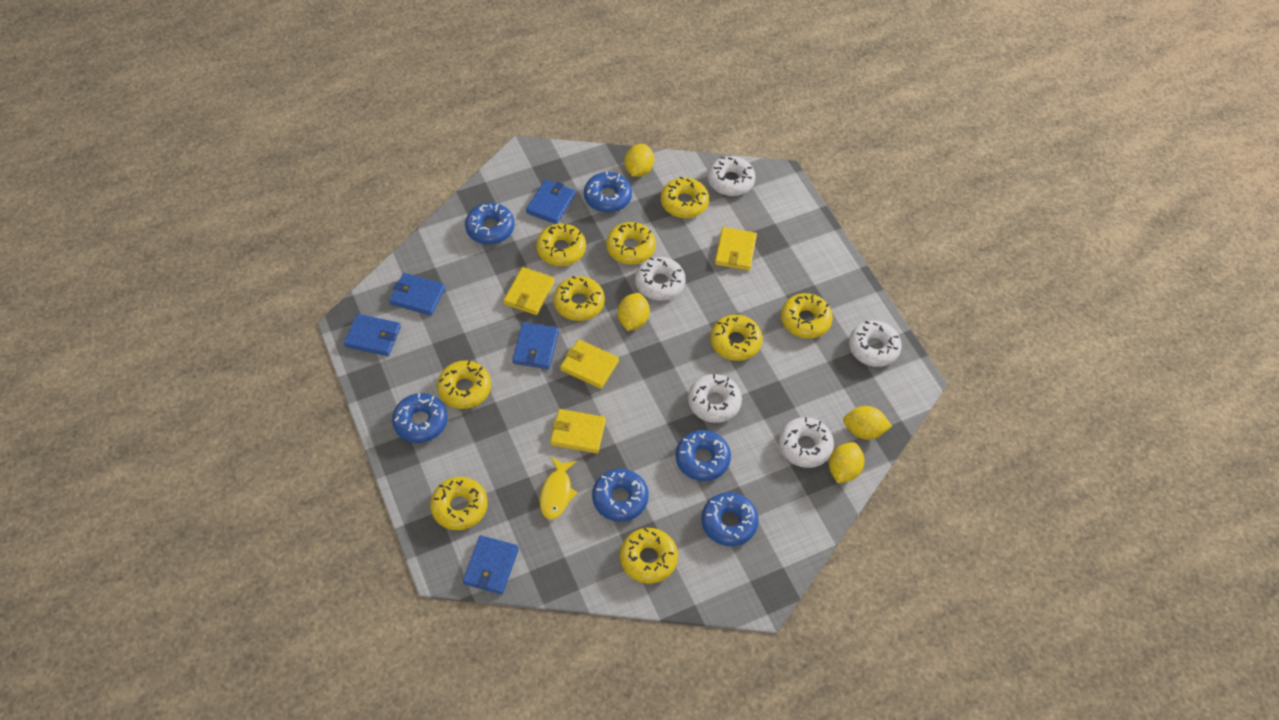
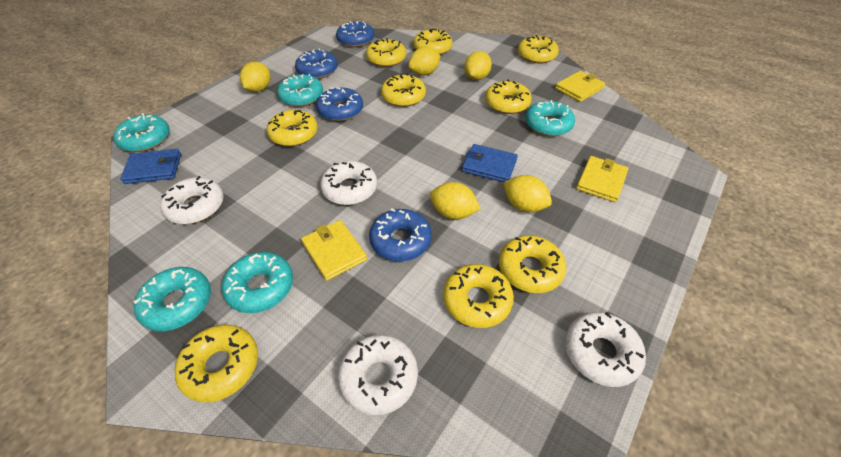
blue donut: 6 -> 4
blue wallet: 5 -> 2
turquoise donut: 0 -> 5
white donut: 5 -> 4
yellow fish: 1 -> 0
yellow lemon: 4 -> 5
yellow wallet: 4 -> 3

